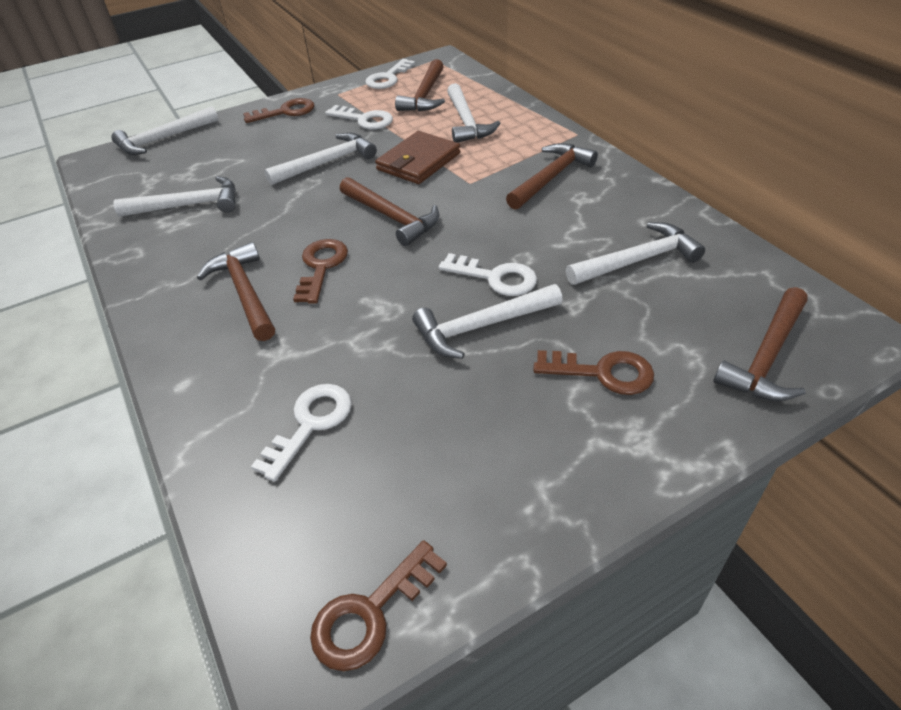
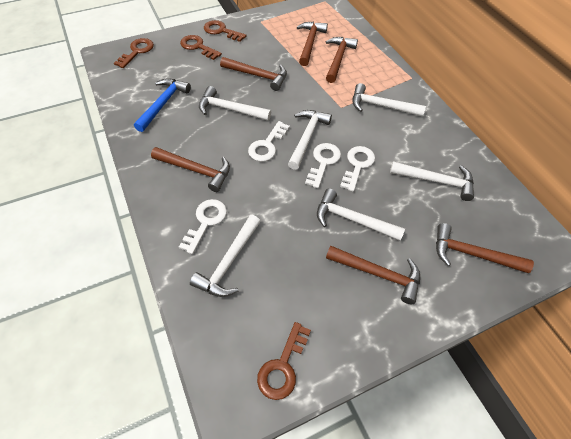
blue hammer: 0 -> 1
brown hammer: 5 -> 6
brown wallet: 1 -> 0

